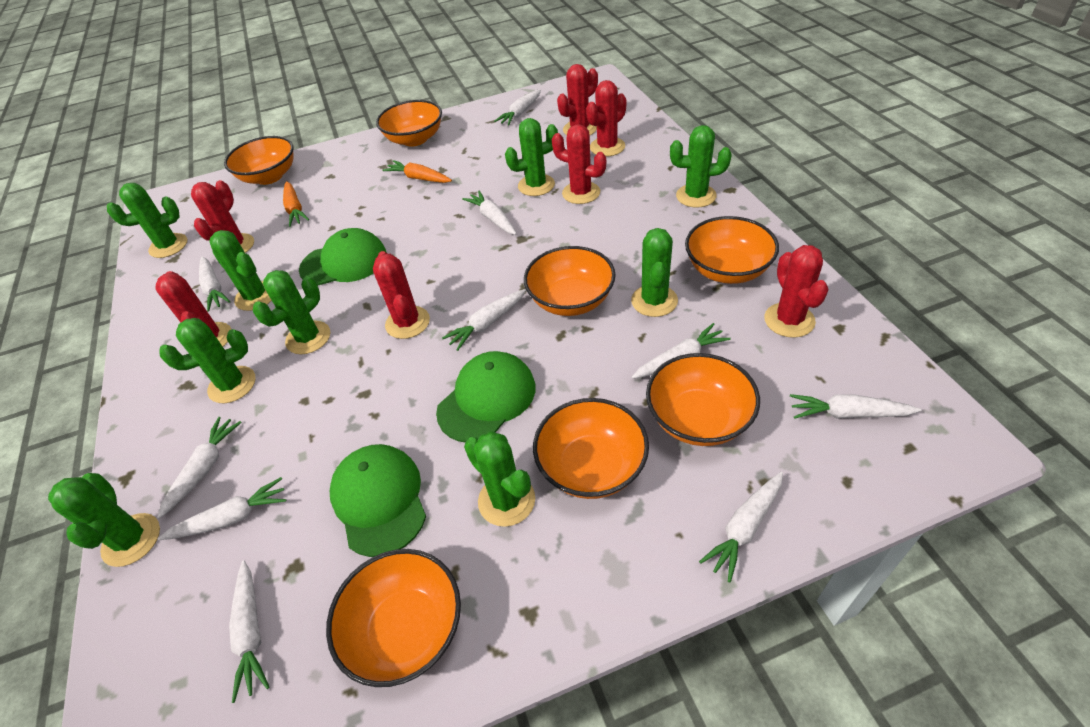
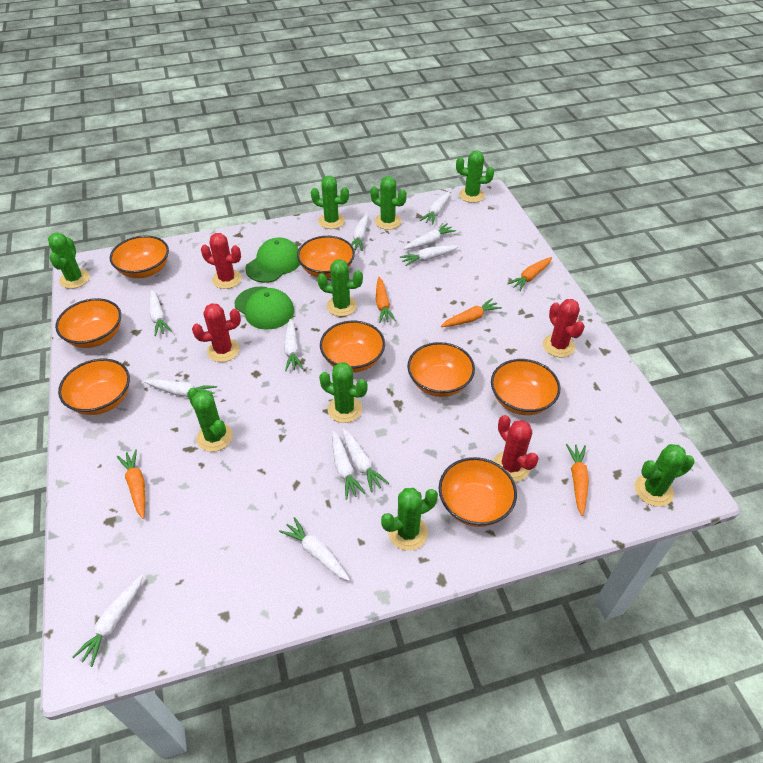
green cap: 3 -> 2
orange bowl: 7 -> 8
orange carrot: 2 -> 5
red cactus: 7 -> 4
white carrot: 10 -> 11

